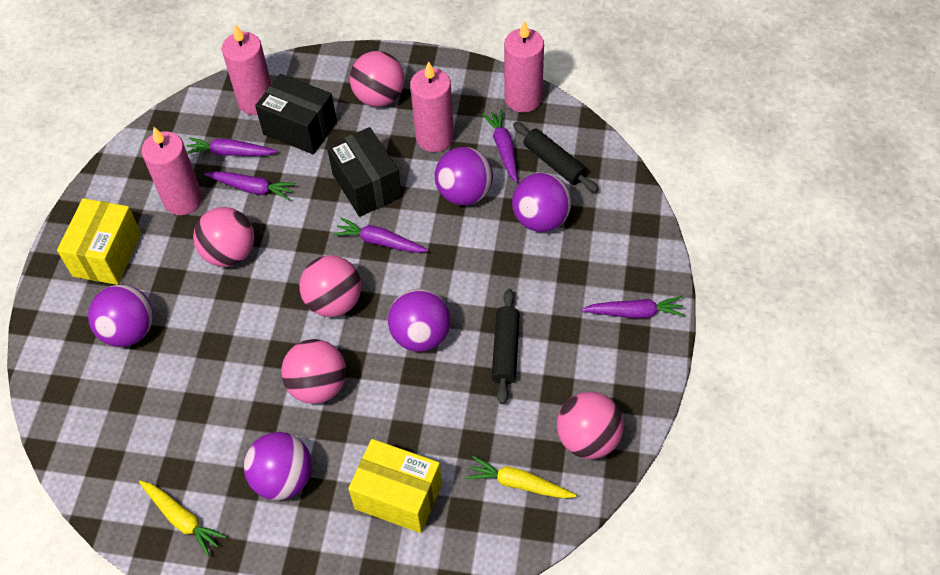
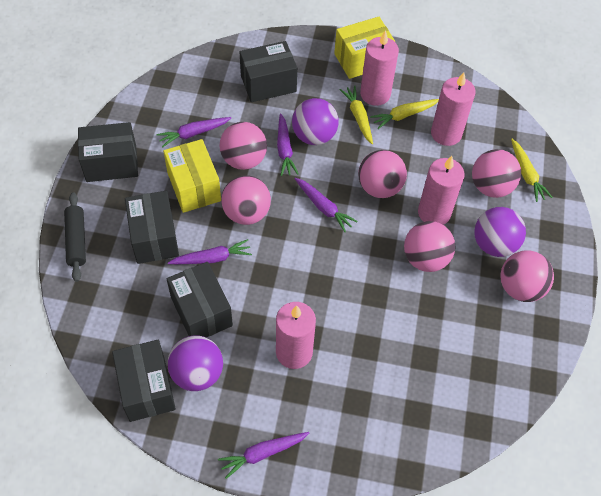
black box: 2 -> 5
black rolling pin: 2 -> 1
pink ball: 5 -> 6
purple ball: 5 -> 3
yellow carrot: 2 -> 3

